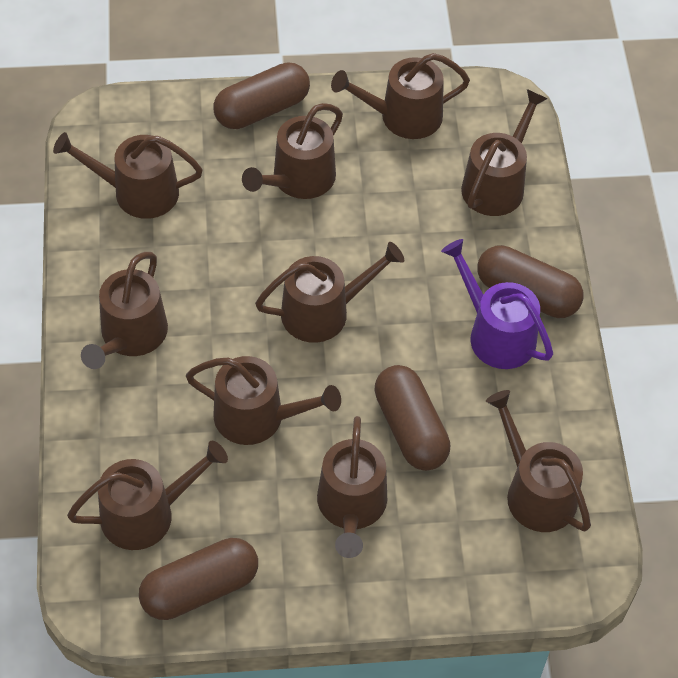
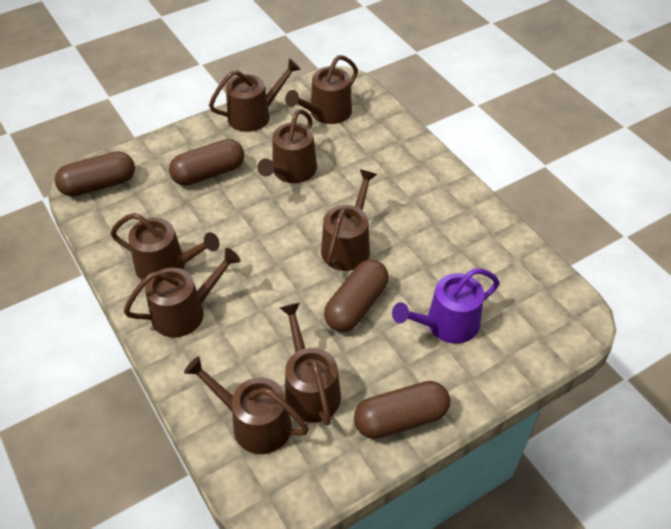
brown watering can: 10 -> 8

